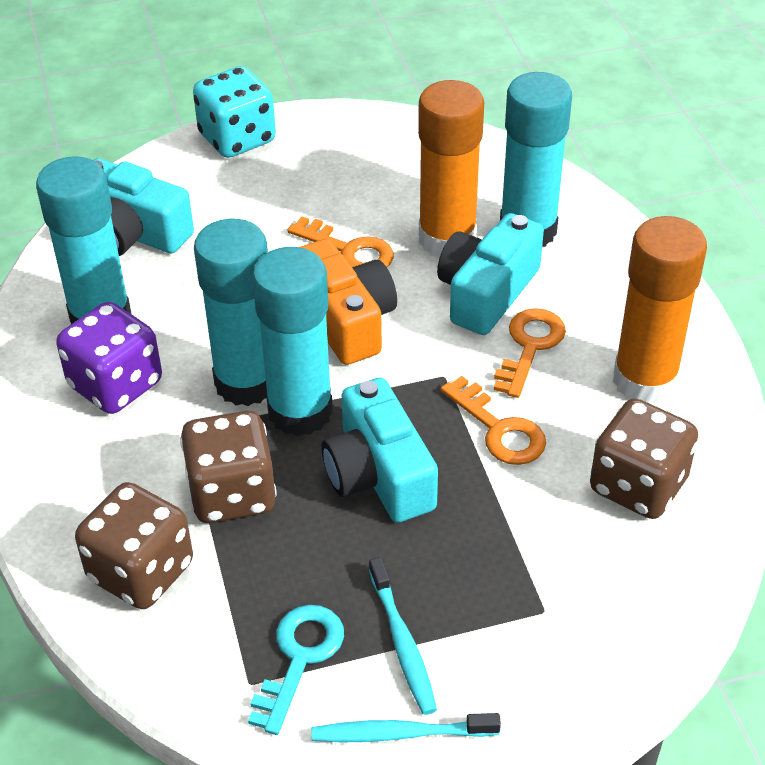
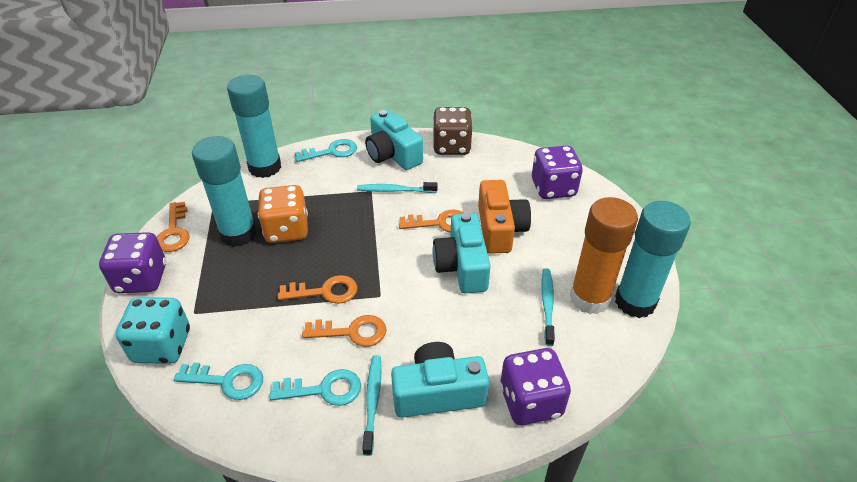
brown dice: 3 -> 1
orange dice: 0 -> 1
orange glue stick: 2 -> 1
orange key: 3 -> 4
purple dice: 1 -> 3
turquoise glue stick: 4 -> 3
turquoise key: 1 -> 3
turquoise toothbrush: 2 -> 3

